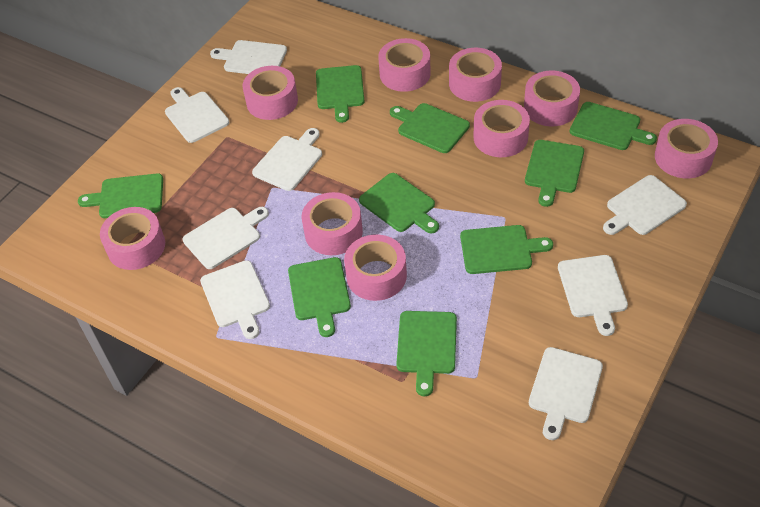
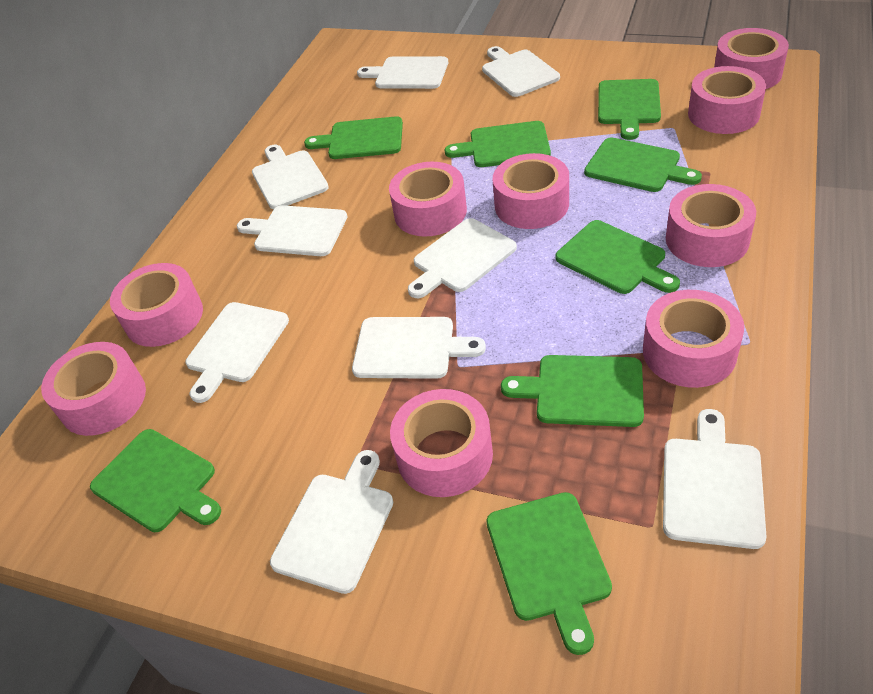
green cutting board: 9 -> 8
white cutting board: 8 -> 9

